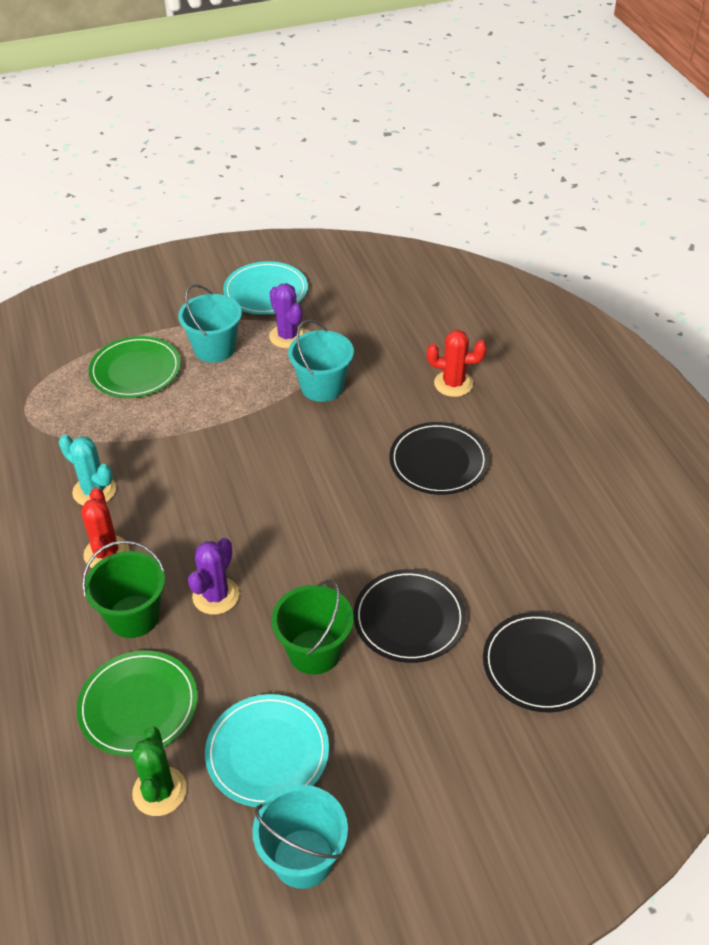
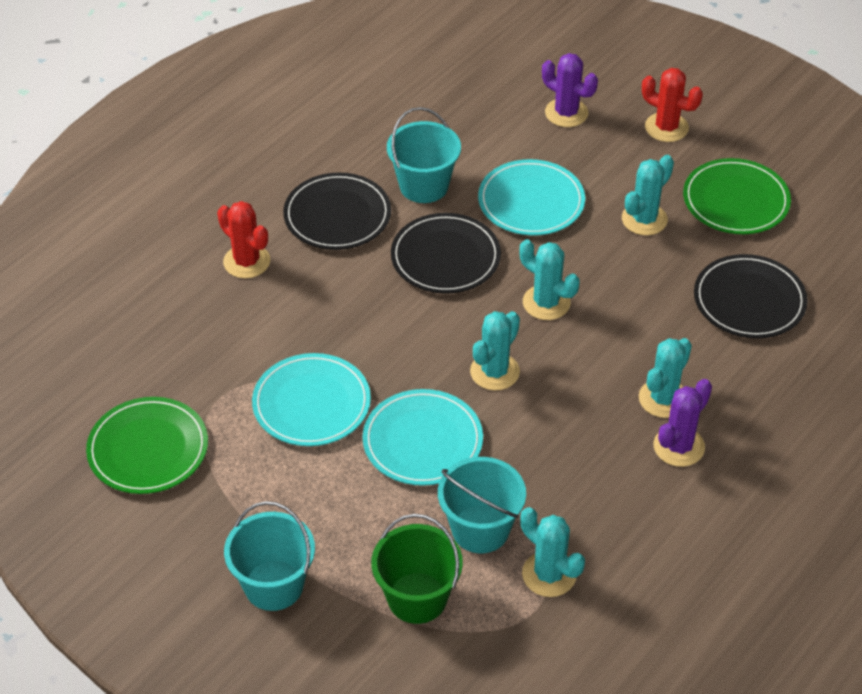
green bucket: 2 -> 1
green cactus: 1 -> 0
turquoise cactus: 1 -> 5
turquoise plate: 2 -> 3

